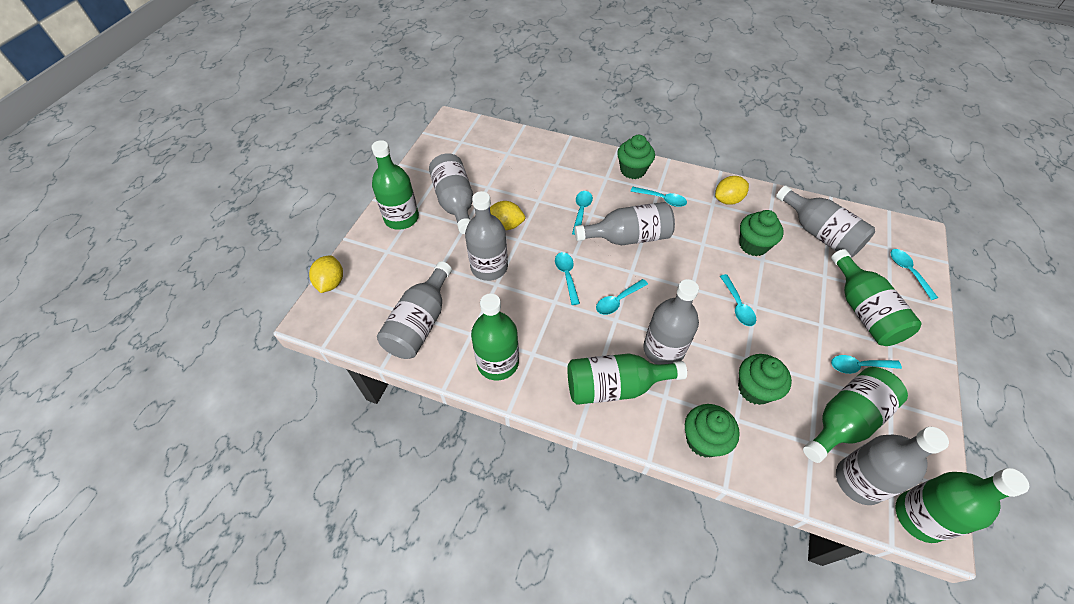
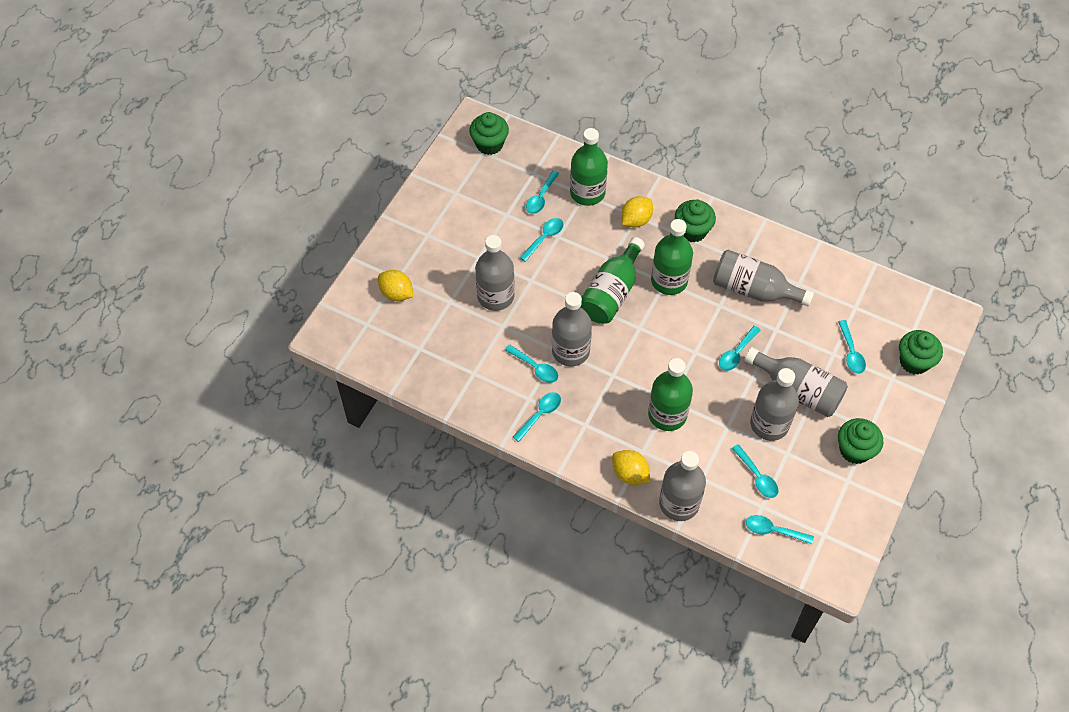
green bottle: 6 -> 4
grey bottle: 7 -> 6
turquoise spoon: 7 -> 8

